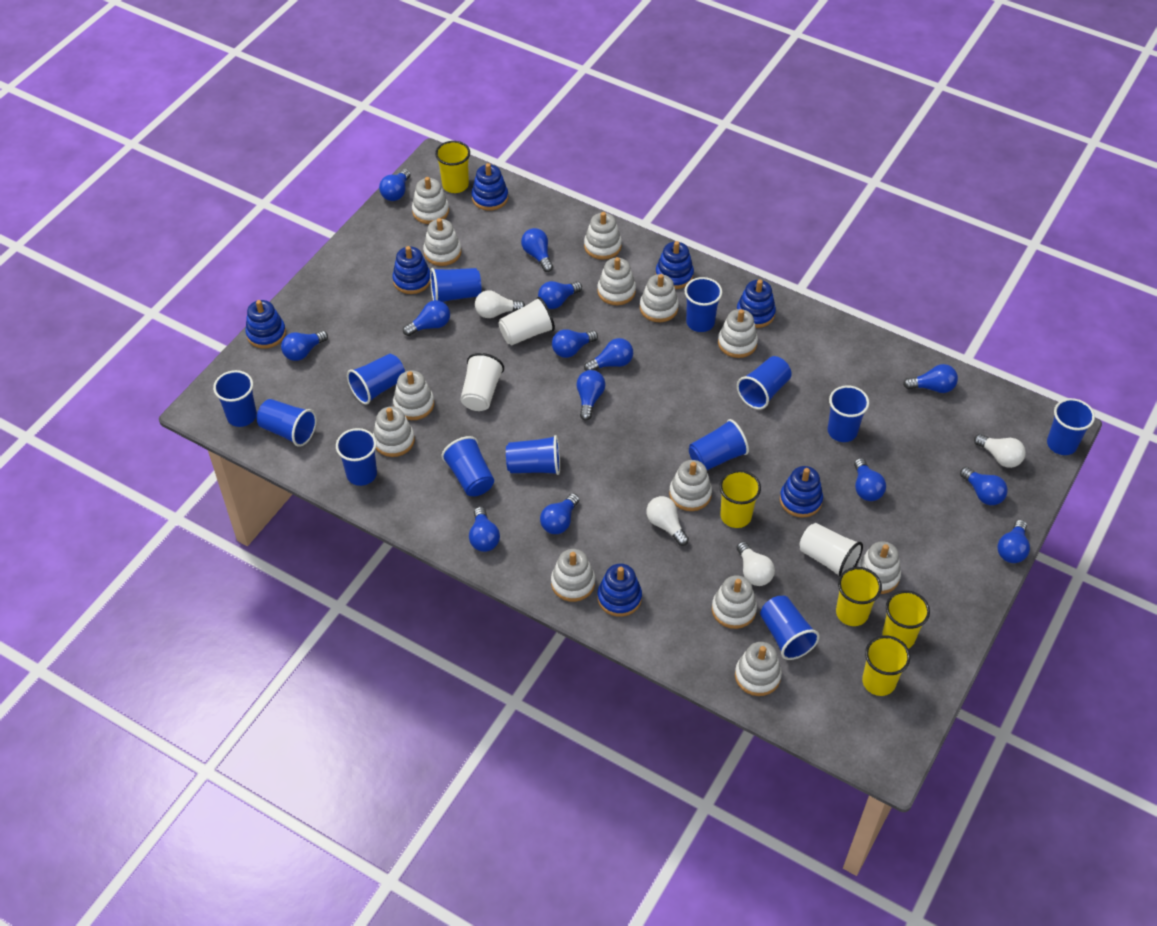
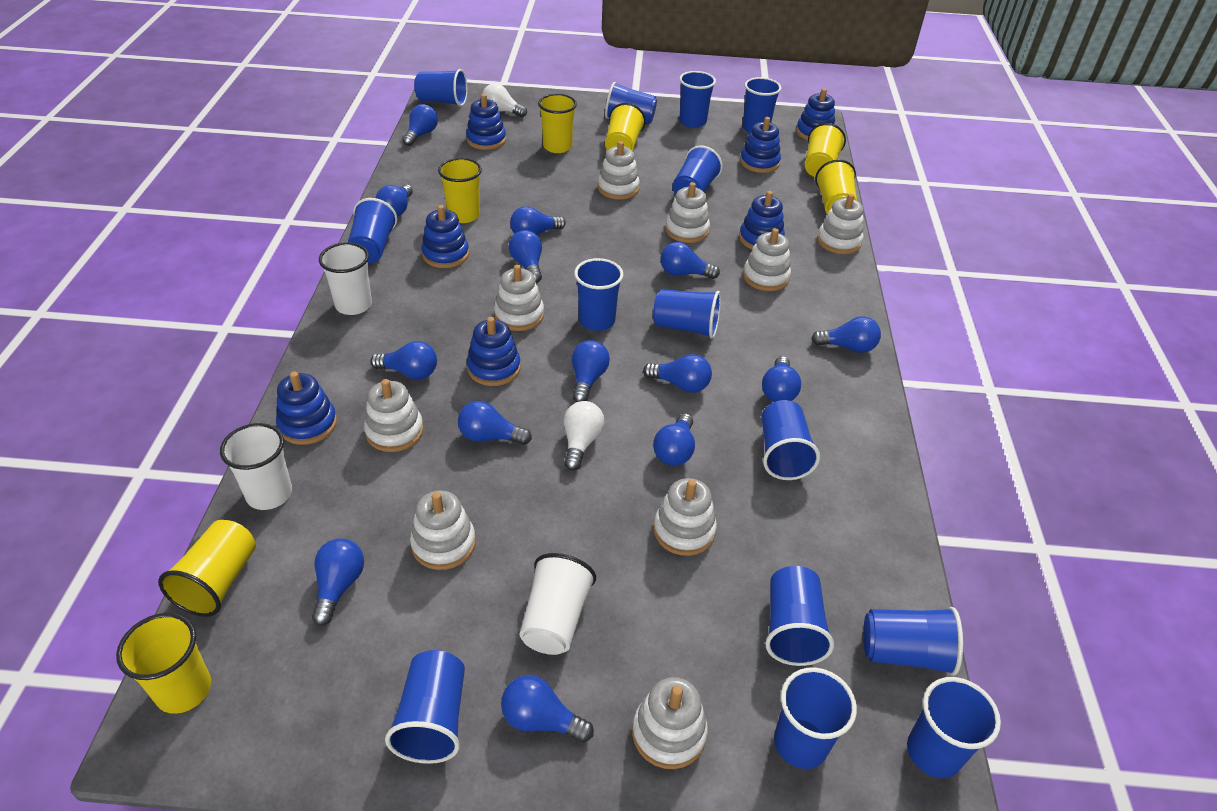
blue cup: 13 -> 14
white light bulb: 4 -> 2
white stacking toy: 13 -> 9
yellow cup: 5 -> 7

